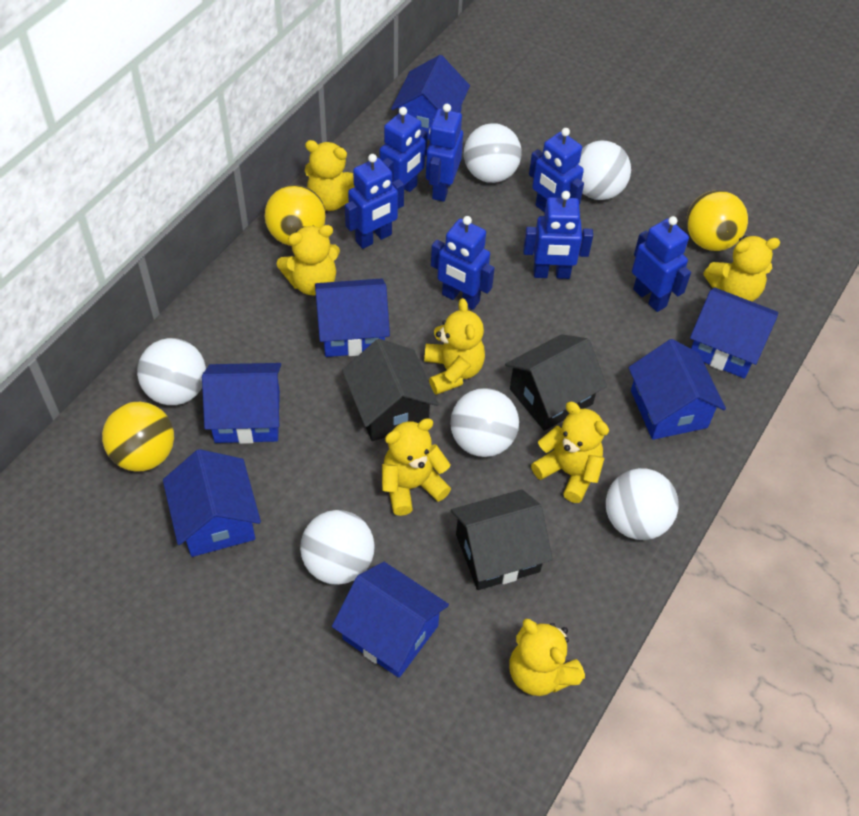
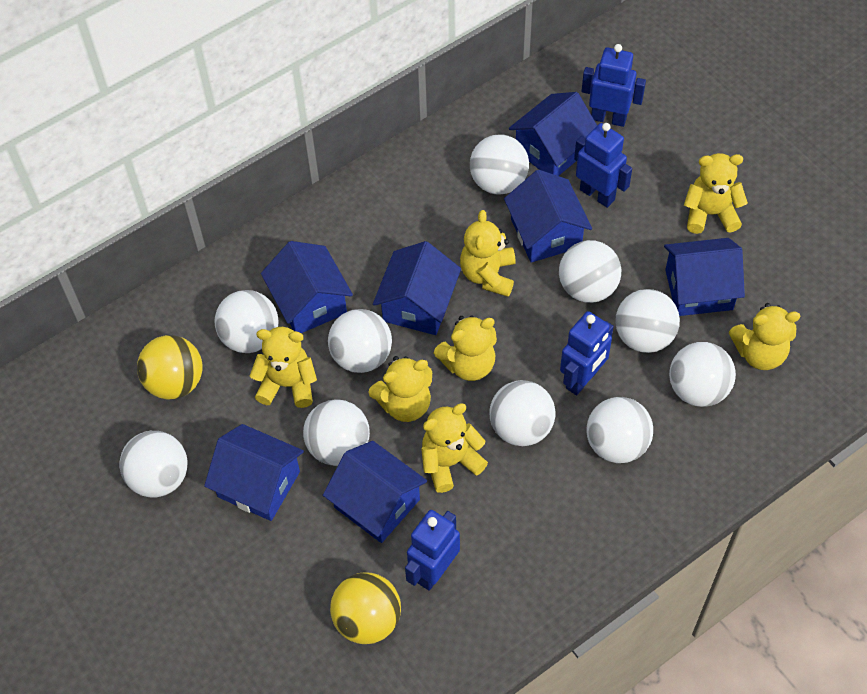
black house: 3 -> 0
blue robot: 7 -> 4
white ball: 6 -> 10
yellow ball: 3 -> 2

